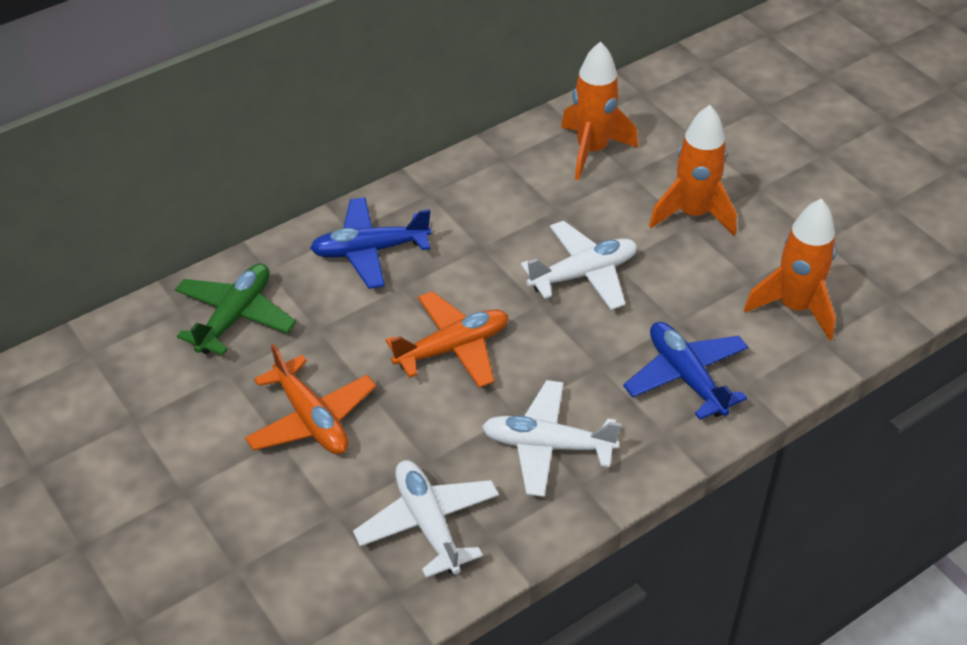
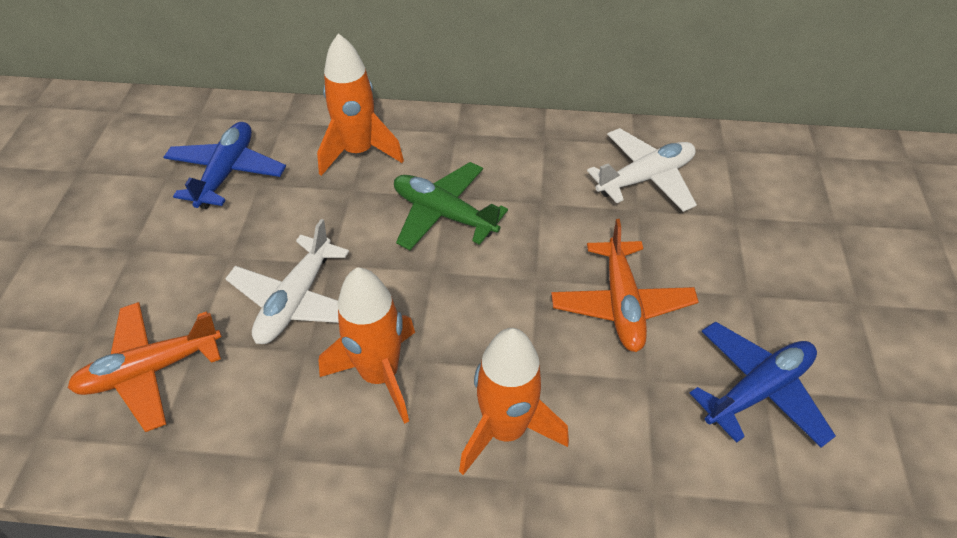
white plane: 3 -> 2

